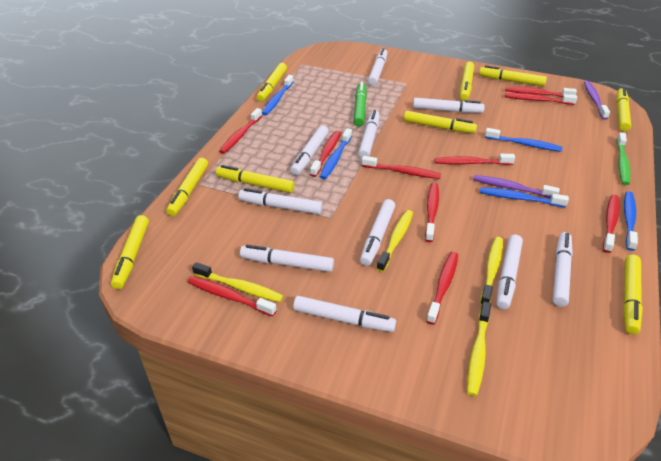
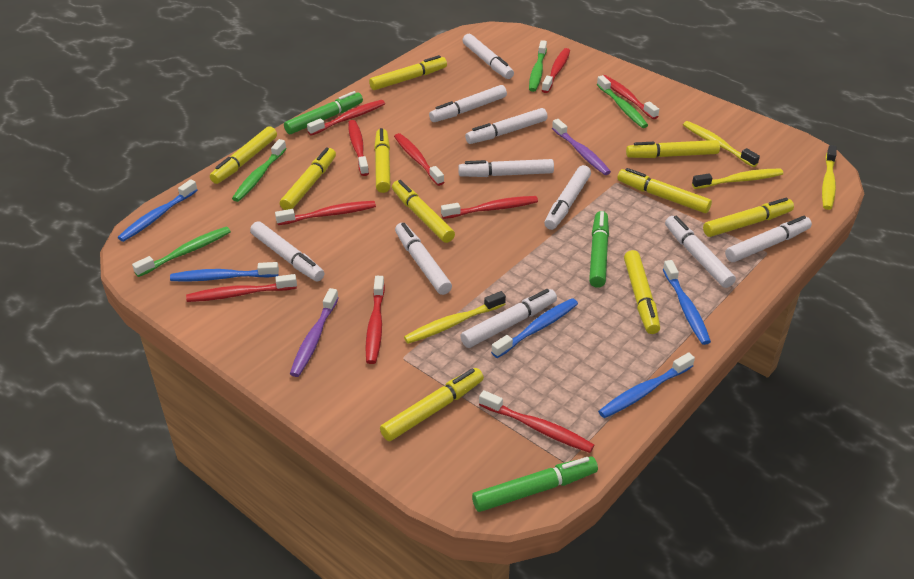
green marker: 1 -> 3
green toothbrush: 1 -> 4
yellow marker: 9 -> 10

